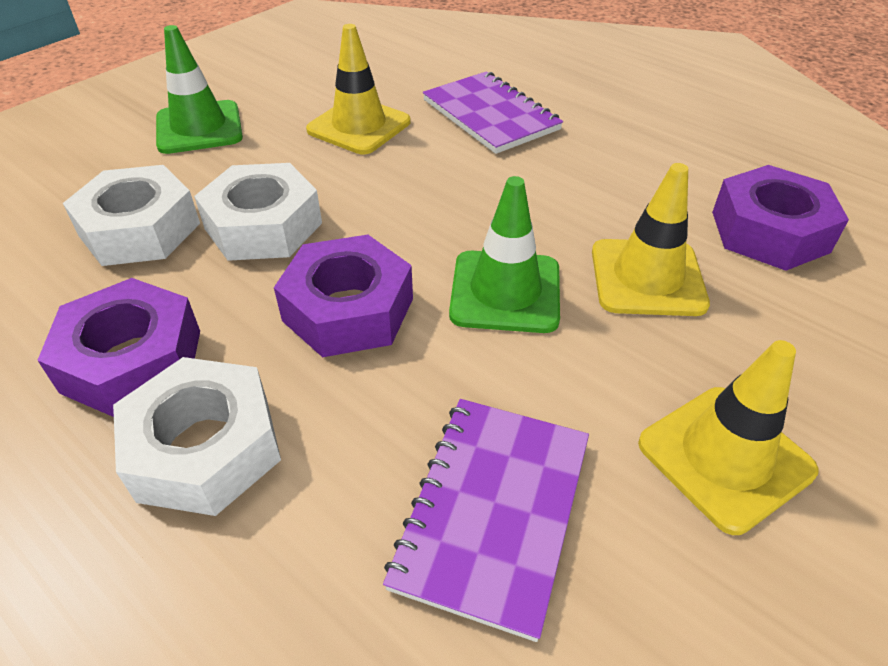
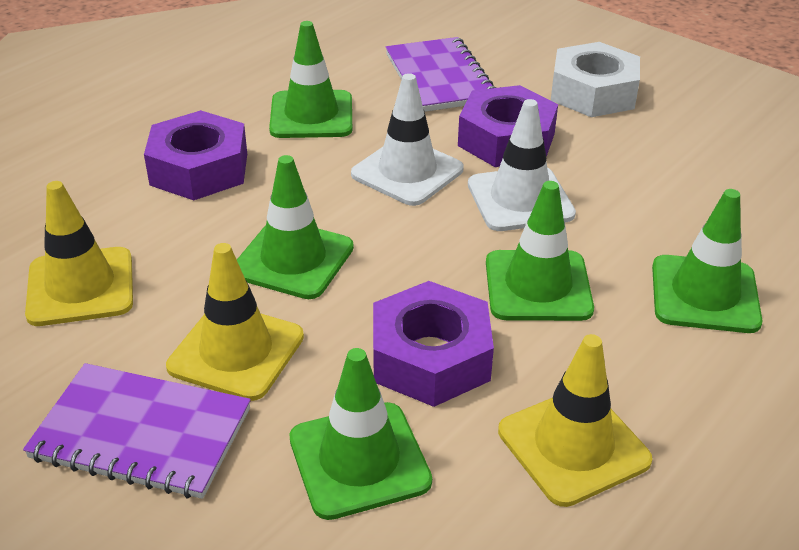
green traffic cone: 2 -> 5
white nut: 3 -> 1
white traffic cone: 0 -> 2

